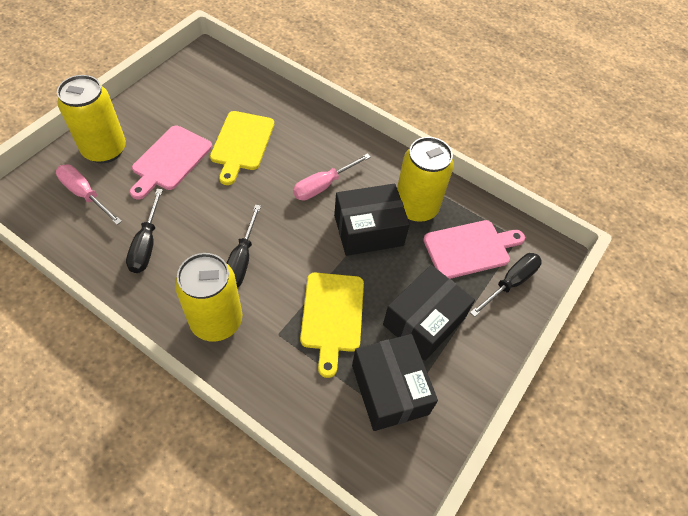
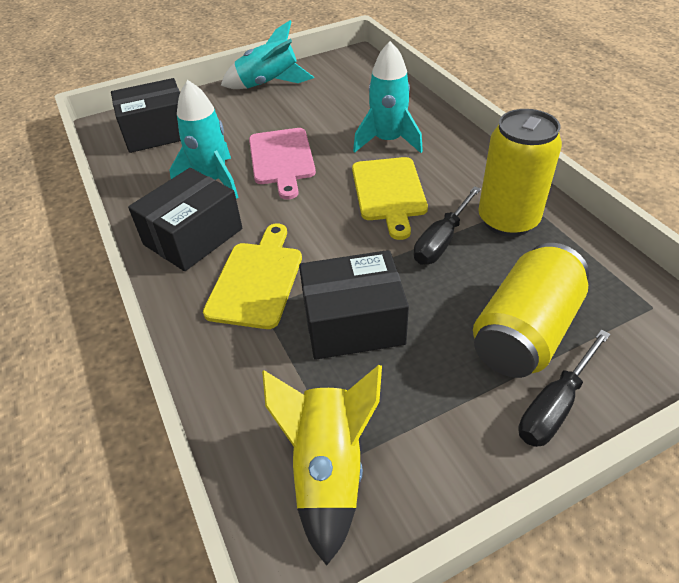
black screwdriver: 3 -> 2
pink cutting board: 2 -> 1
pink screwdriver: 2 -> 0
turquoise rocket: 0 -> 3
yellow can: 3 -> 2
yellow rocket: 0 -> 1

